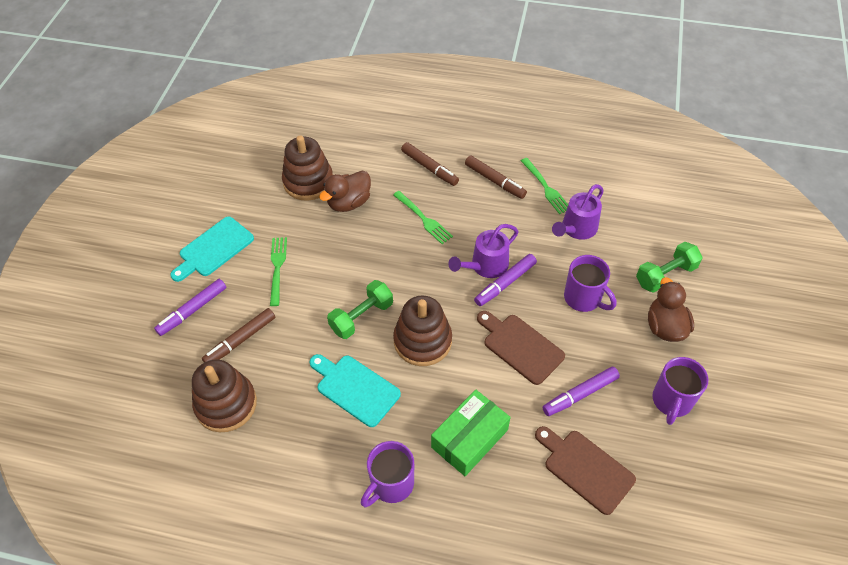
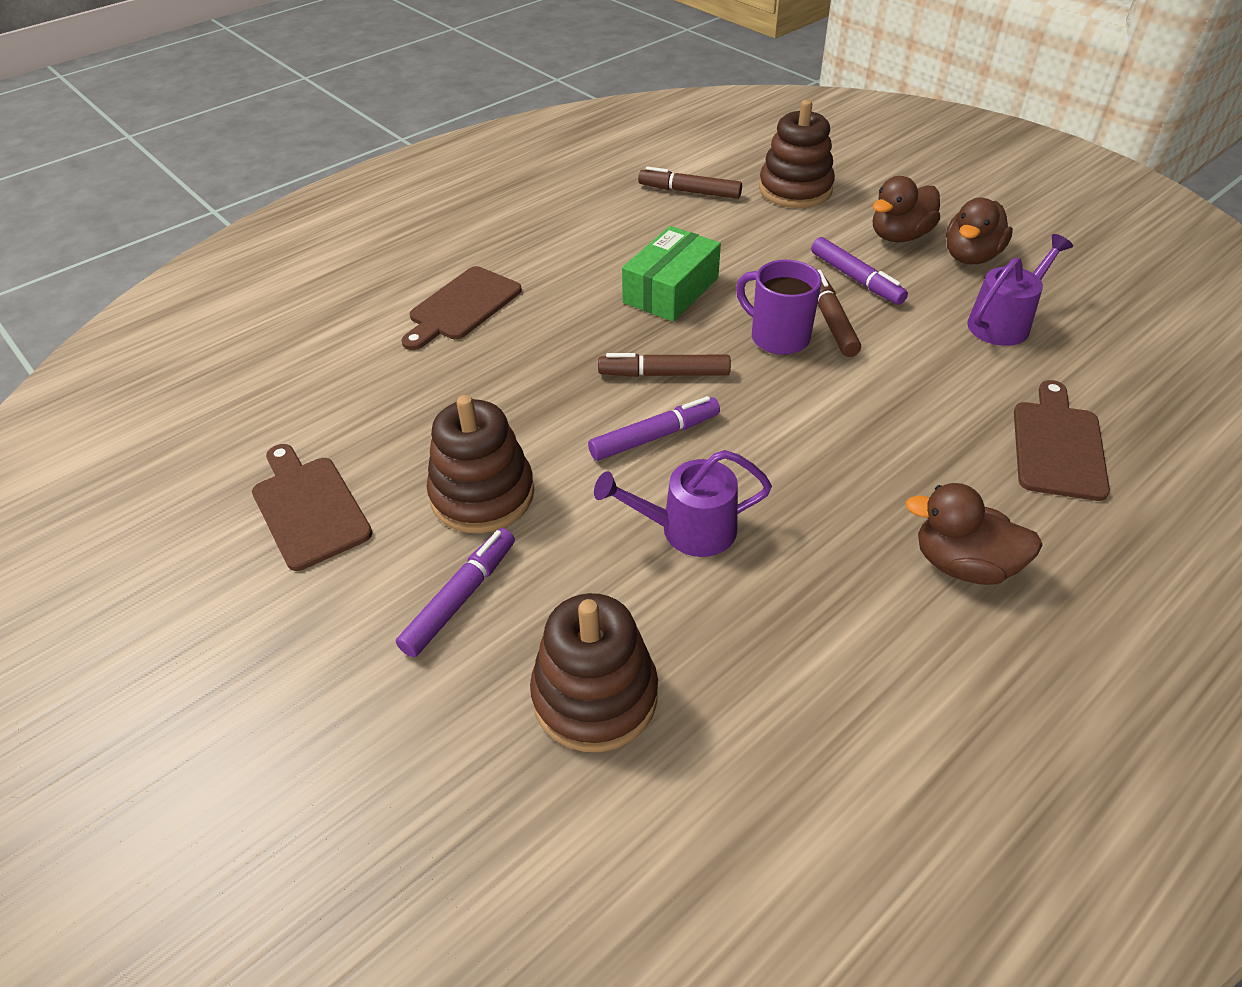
brown cutting board: 2 -> 3
brown duck: 2 -> 3
green dumbbell: 2 -> 0
green fork: 3 -> 0
purple mug: 3 -> 1
turquoise cutting board: 2 -> 0

